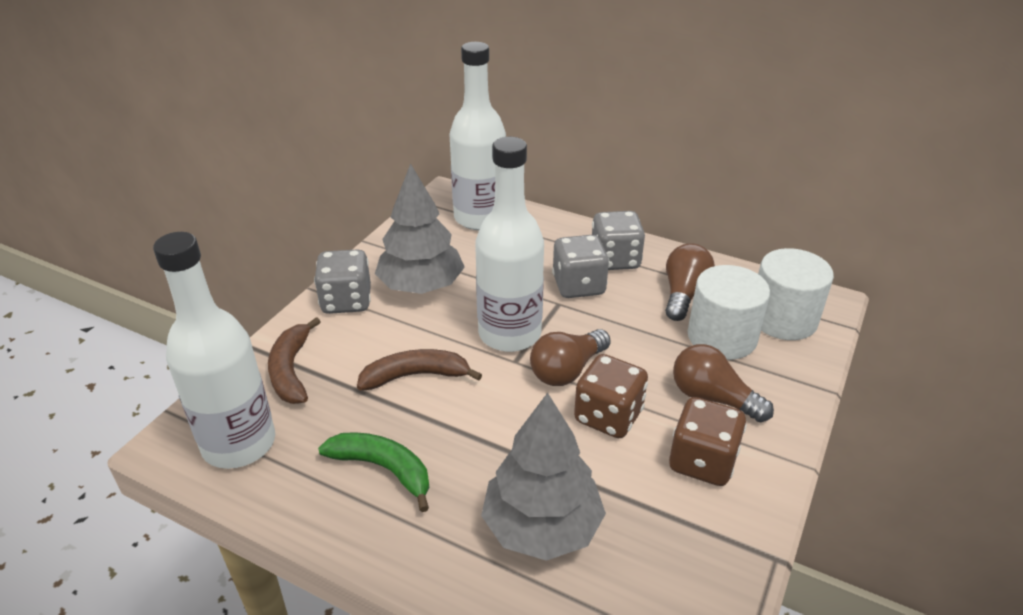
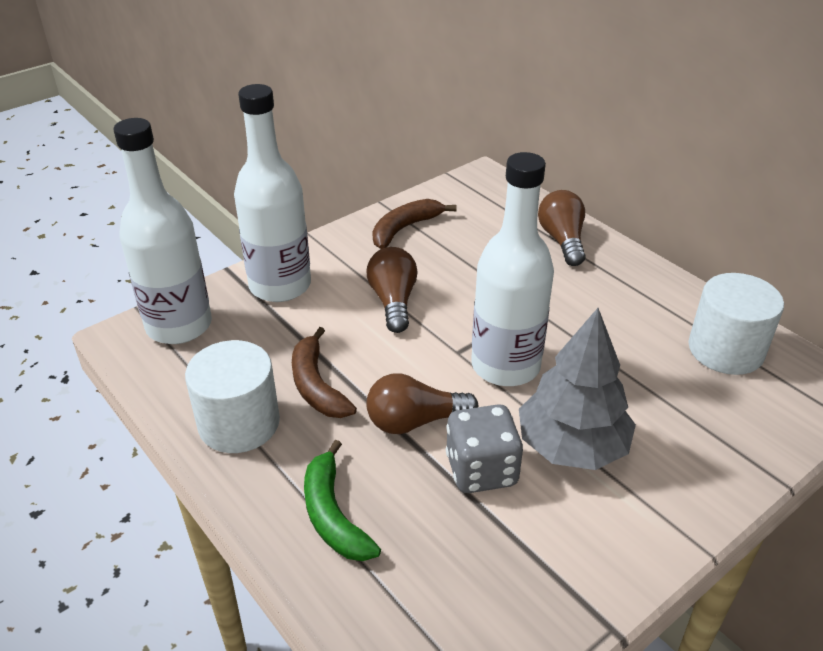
brown dice: 2 -> 0
grey dice: 3 -> 1
grey tree: 2 -> 1

